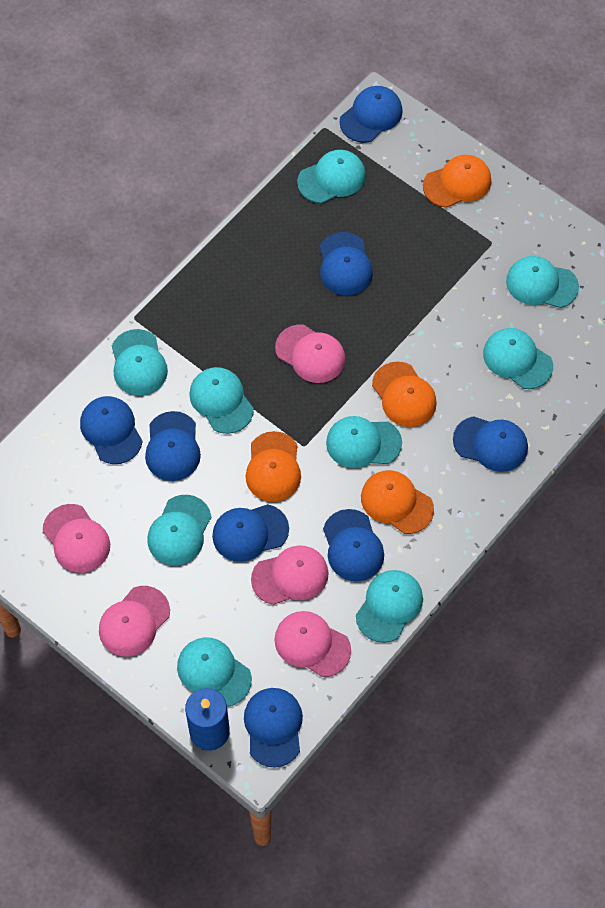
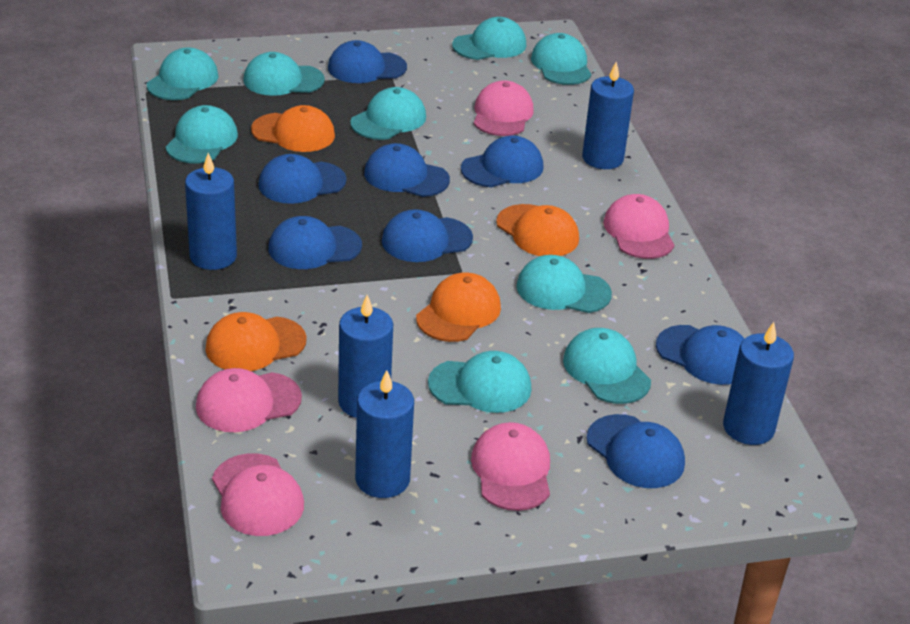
blue candle: 1 -> 5

